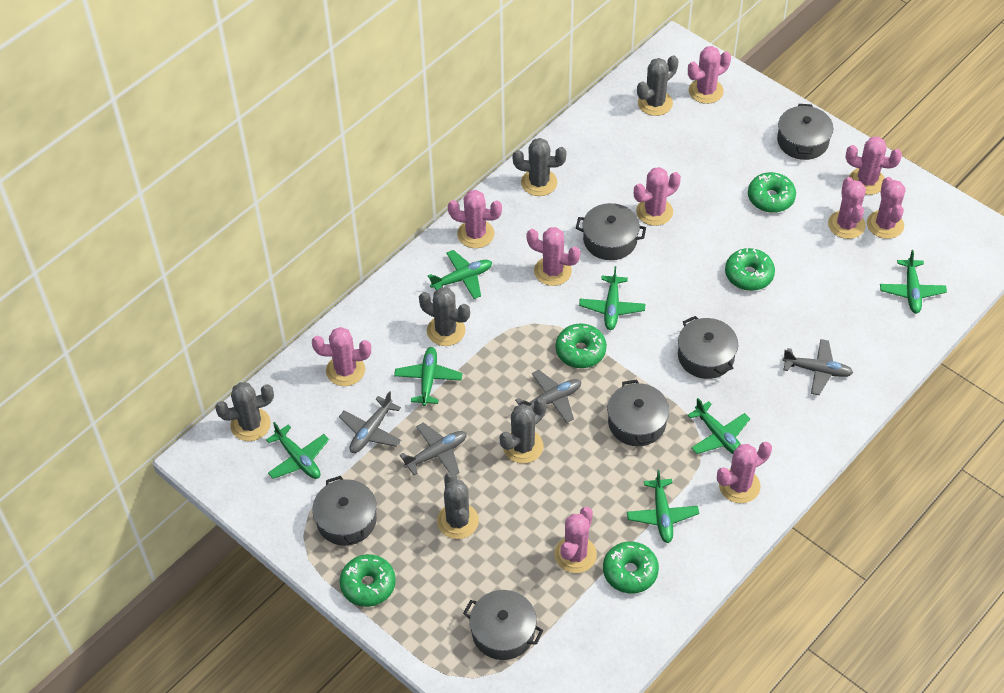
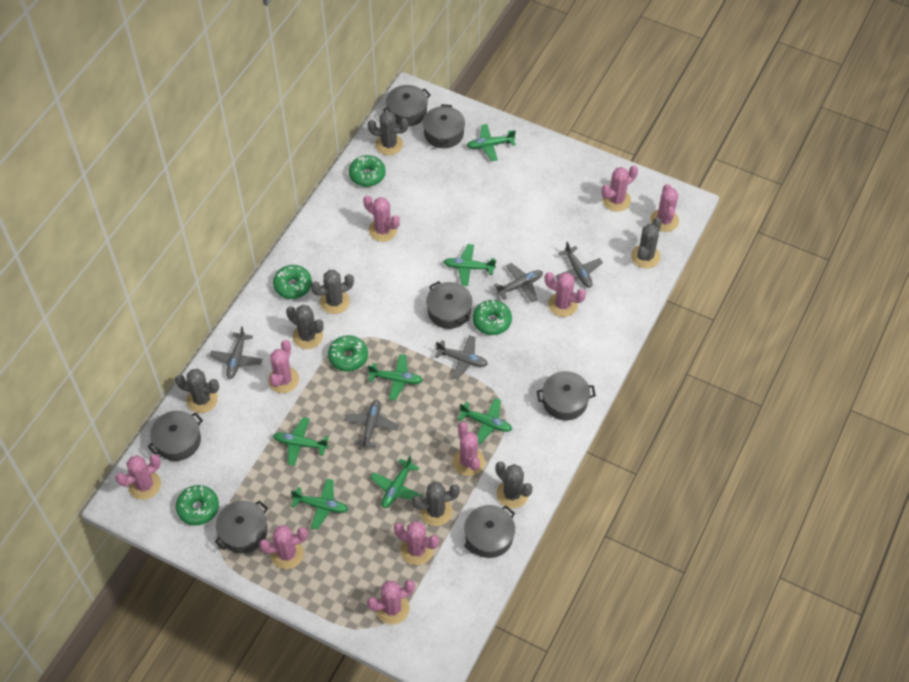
grey cactus: 6 -> 7
grey plane: 4 -> 5
grey pot: 6 -> 7

